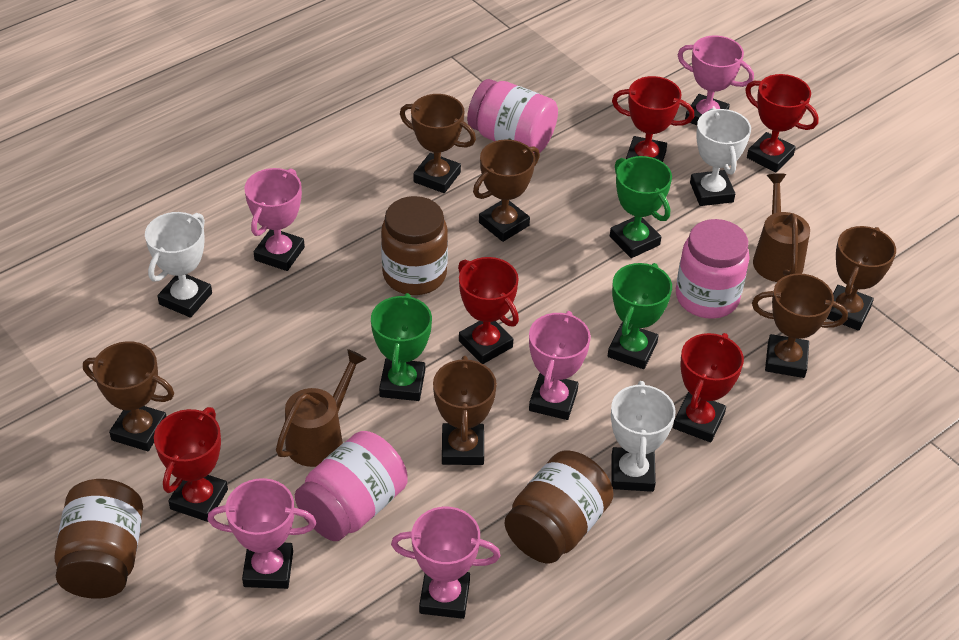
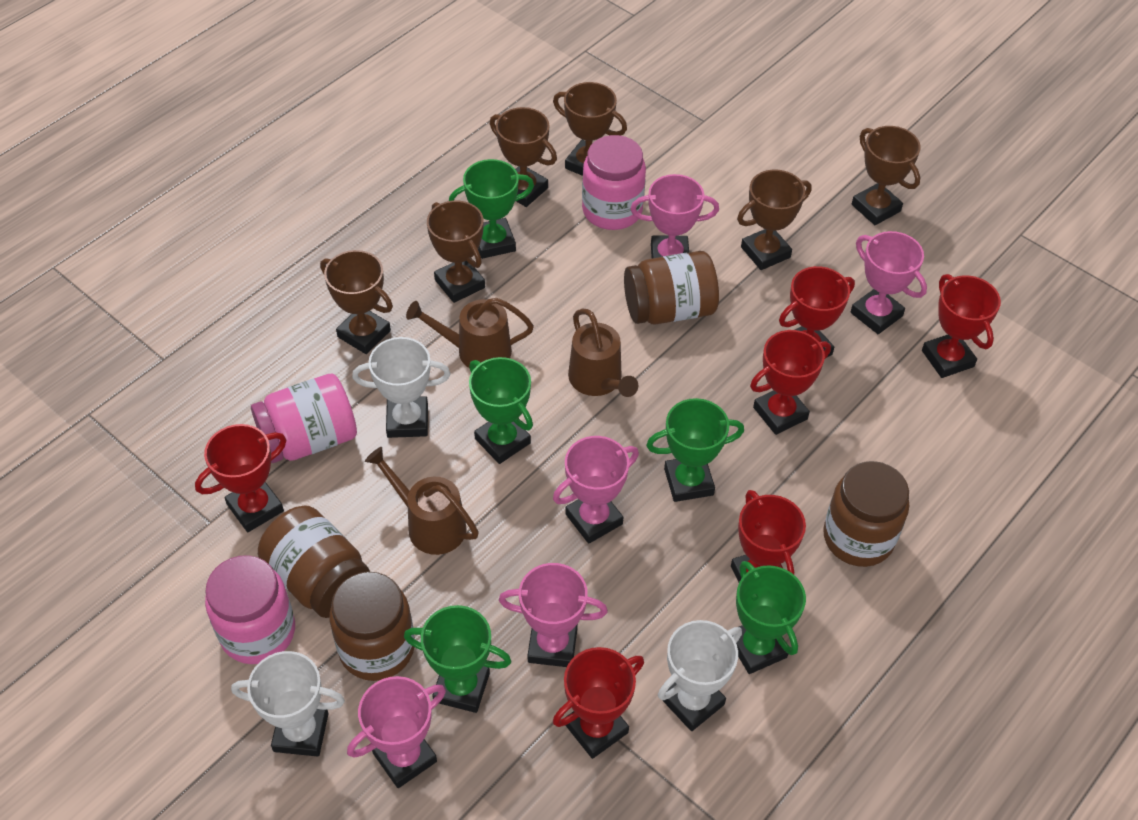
brown jar: 3 -> 4
brown watering can: 2 -> 3
green trophy: 3 -> 5
red trophy: 5 -> 6

